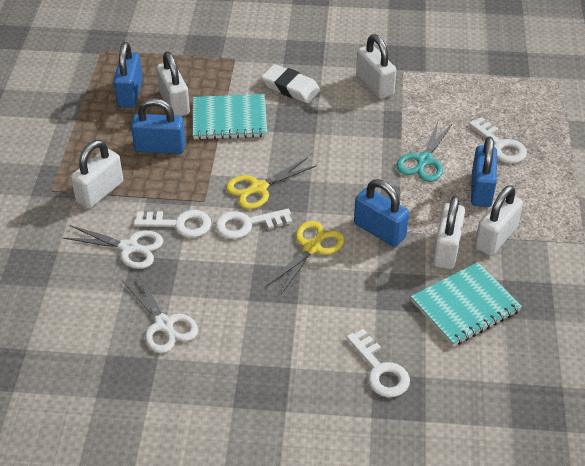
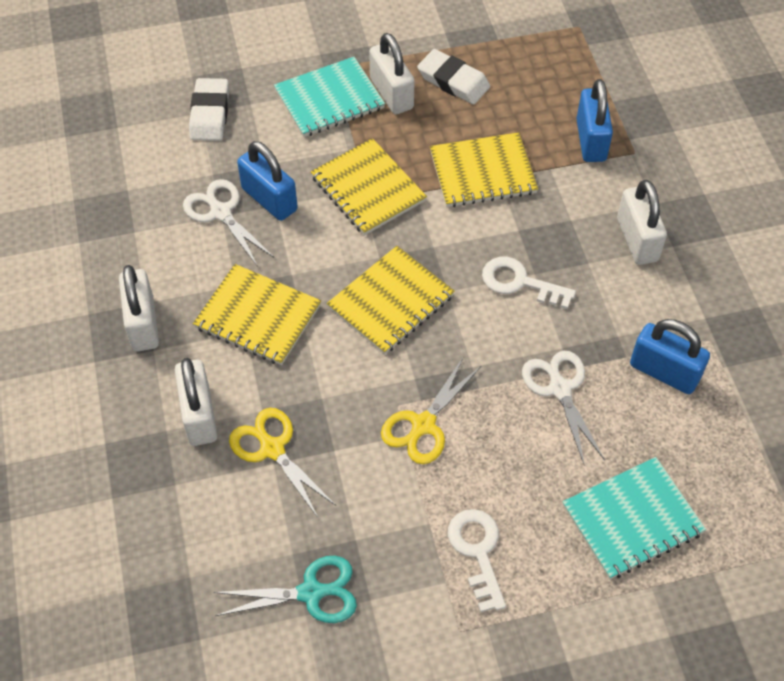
blue padlock: 4 -> 3
white eraser: 1 -> 2
white key: 4 -> 2
white padlock: 5 -> 4
yellow notebook: 0 -> 4

